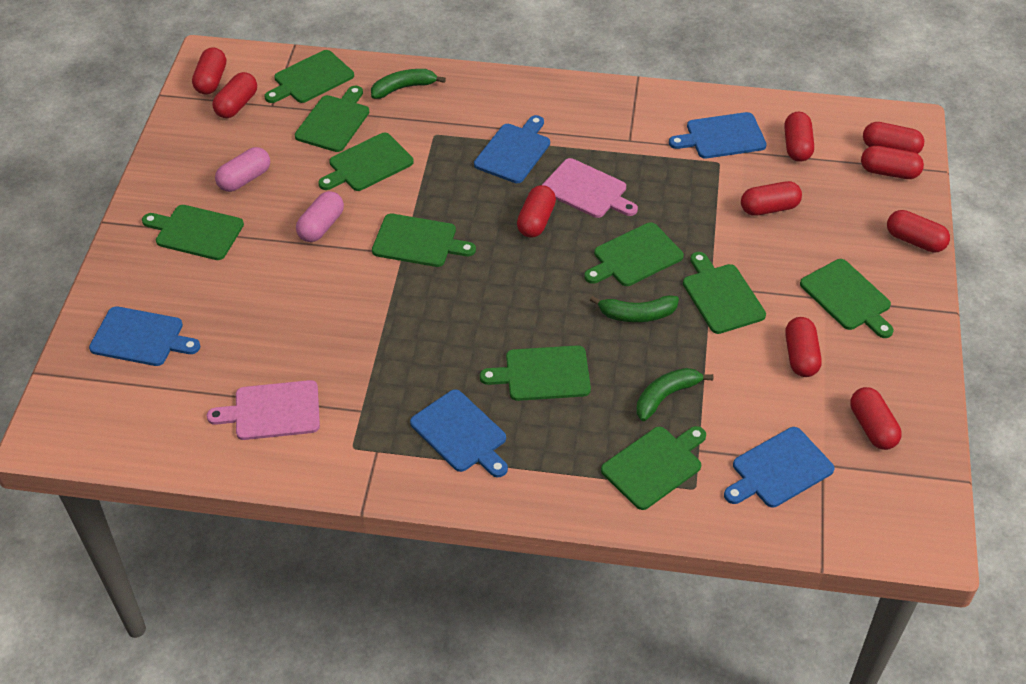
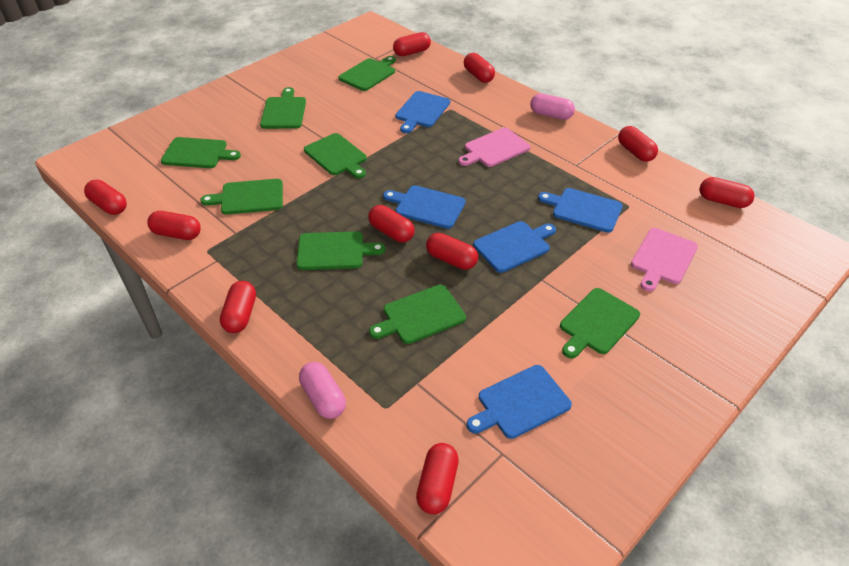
green banana: 3 -> 0
green cutting board: 10 -> 8

